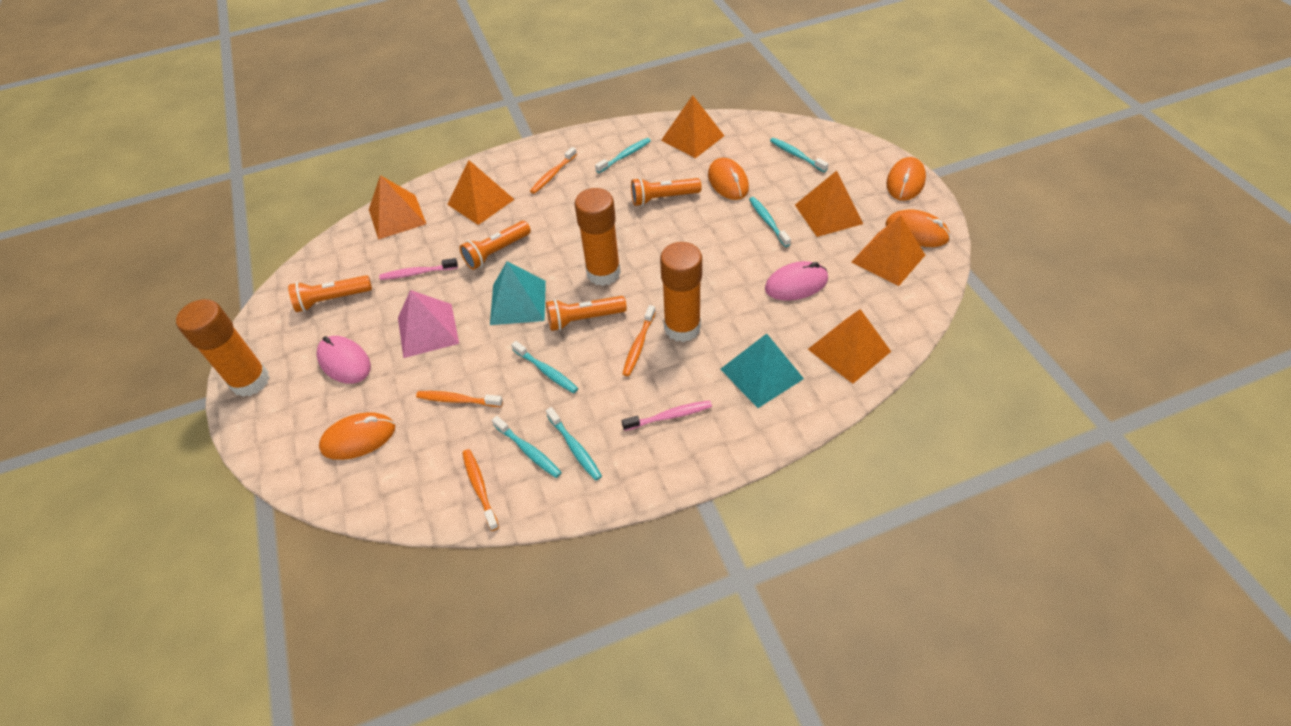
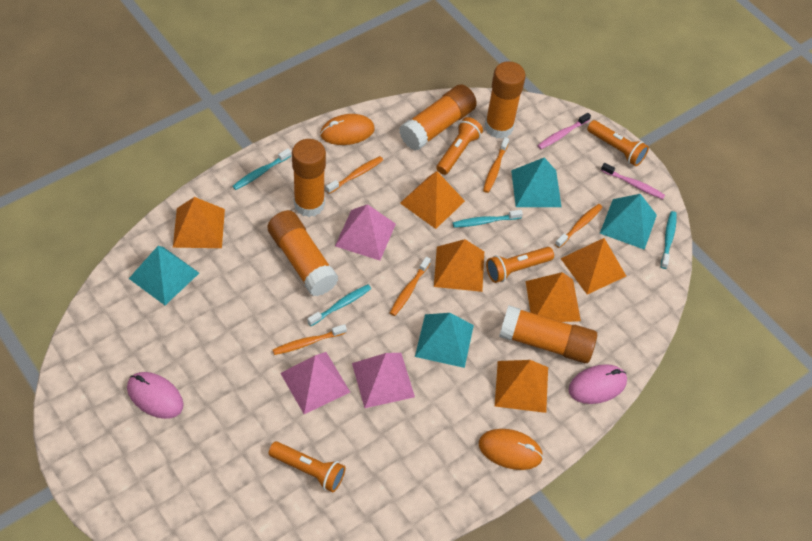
orange glue stick: 3 -> 5
orange mouse: 4 -> 2
orange toothbrush: 4 -> 5
pink pyramid: 1 -> 3
turquoise pyramid: 2 -> 4
turquoise toothbrush: 6 -> 4

